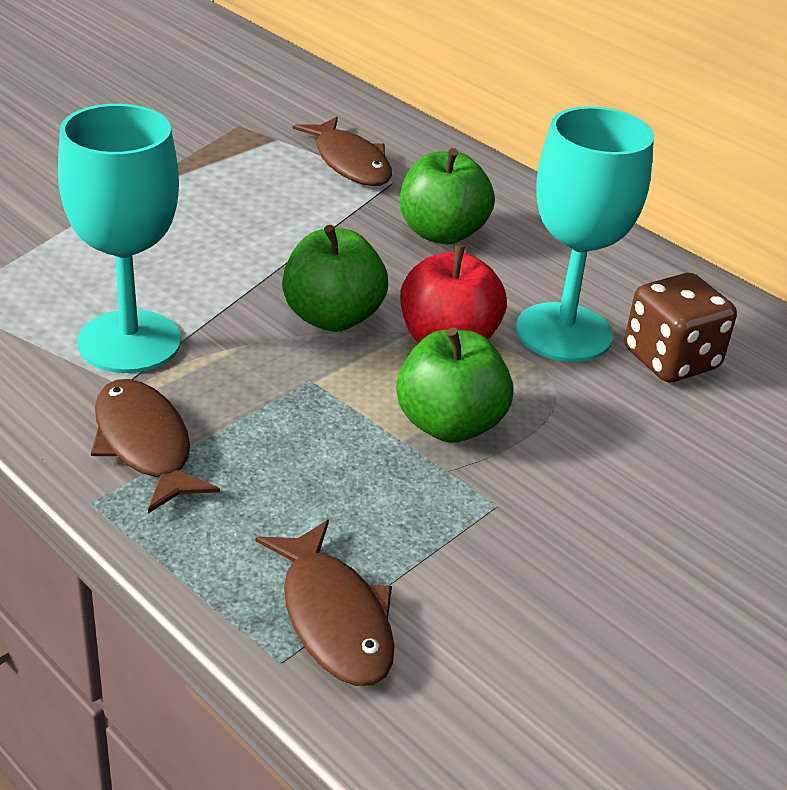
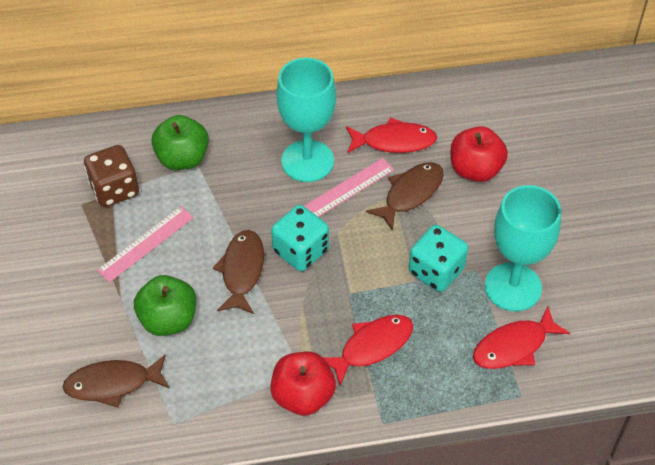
green apple: 3 -> 2
pink ruler: 0 -> 2
red apple: 1 -> 2
red fish: 0 -> 3
turquoise dice: 0 -> 2

